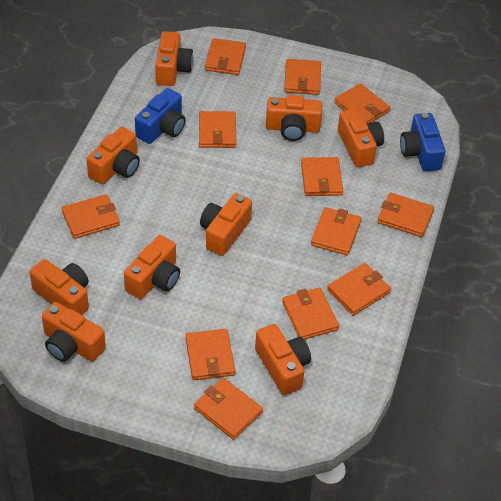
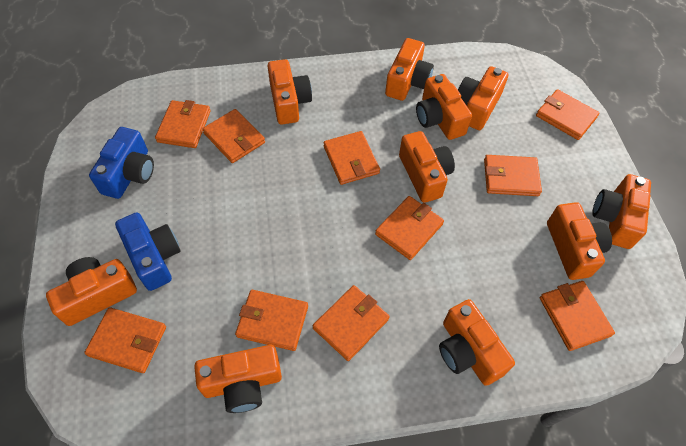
orange camera: 9 -> 10
orange wallet: 12 -> 10

